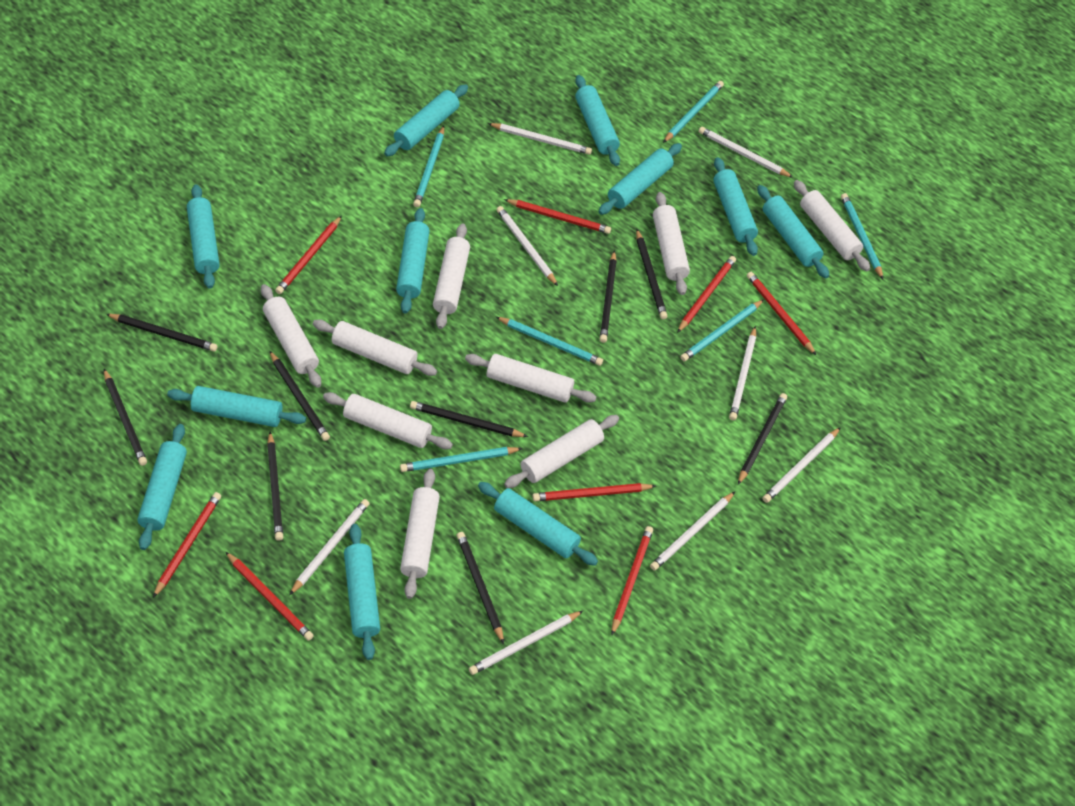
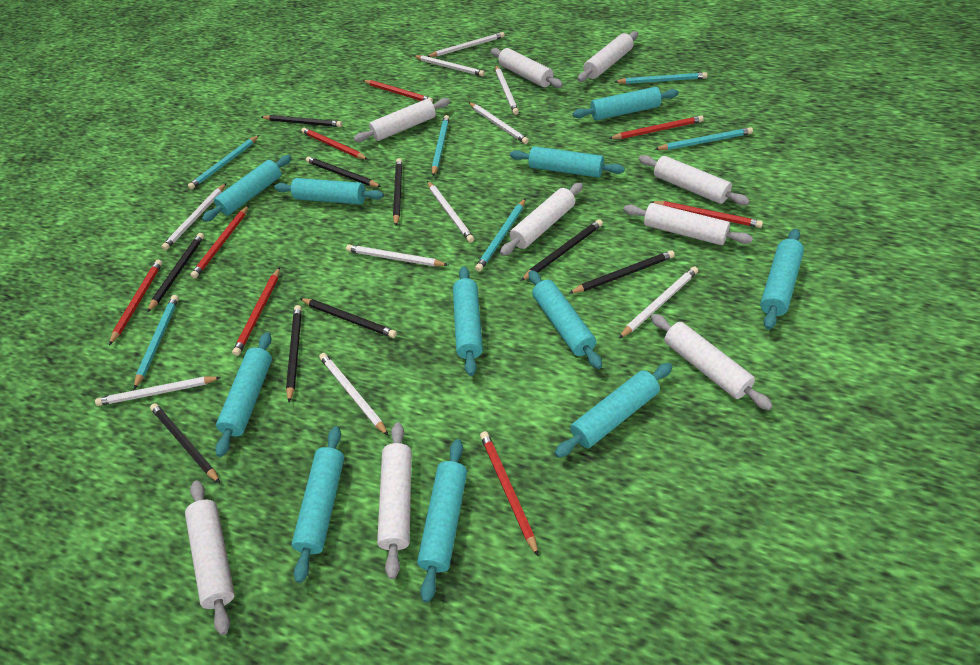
white pencil: 8 -> 10

